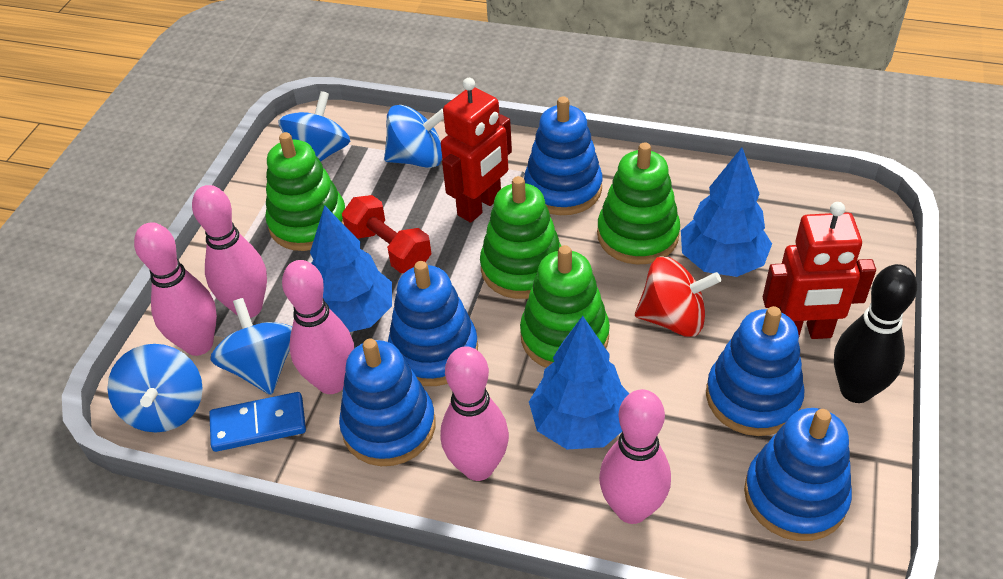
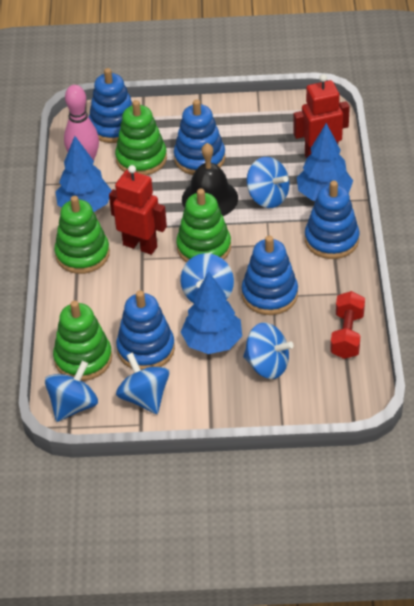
black bell: 0 -> 1
black bowling pin: 1 -> 0
blue domino: 1 -> 0
blue spinning top: 4 -> 5
pink bowling pin: 5 -> 1
red spinning top: 1 -> 0

